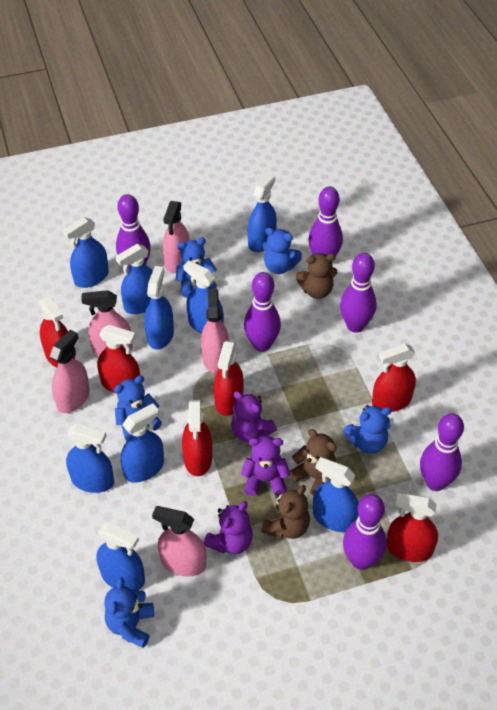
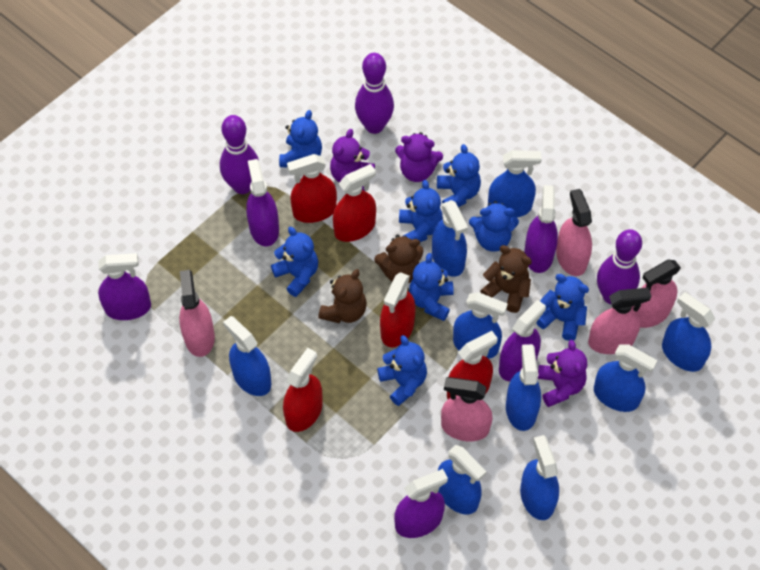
blue teddy bear: 5 -> 8
purple bowling pin: 6 -> 3
purple spray bottle: 0 -> 5
red spray bottle: 6 -> 5

